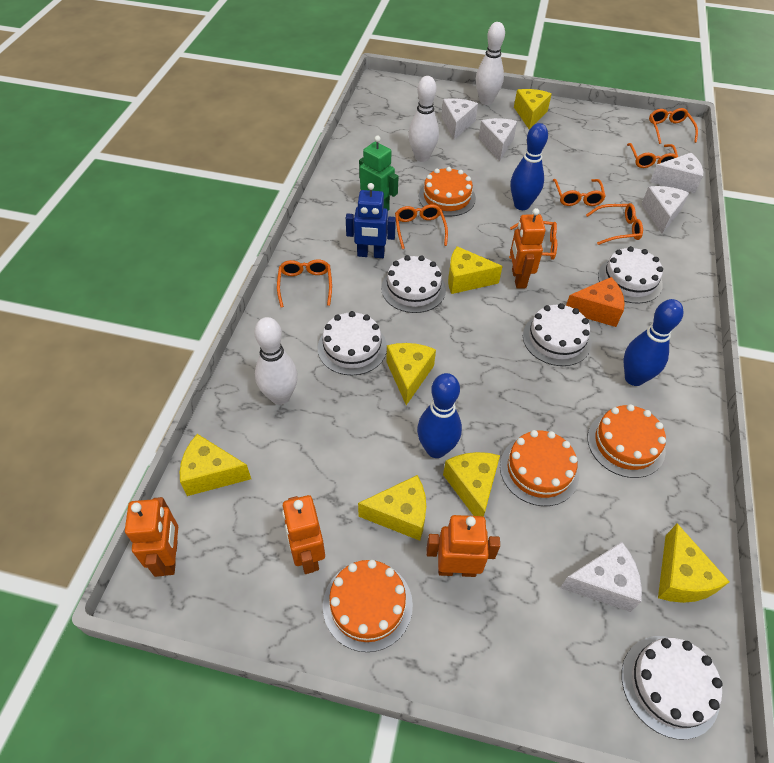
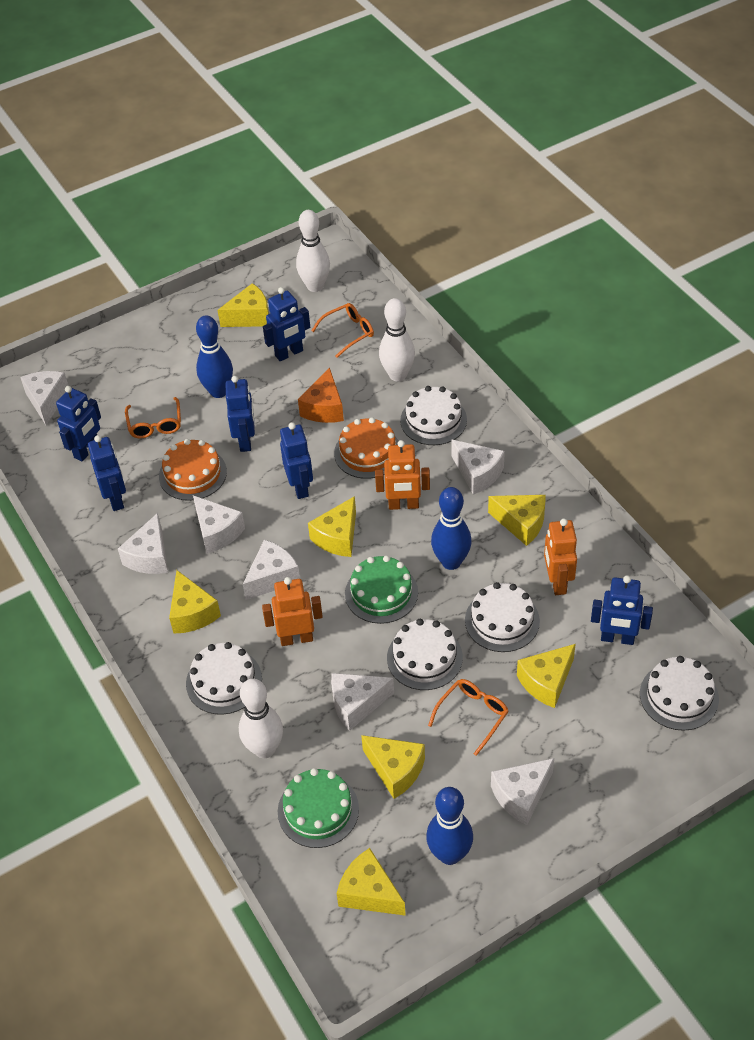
blue robot: 1 -> 6
green cake: 0 -> 2
green robot: 1 -> 0
orange cake: 4 -> 2
orange glasses: 7 -> 3
orange robot: 4 -> 3
white cheese: 5 -> 7

